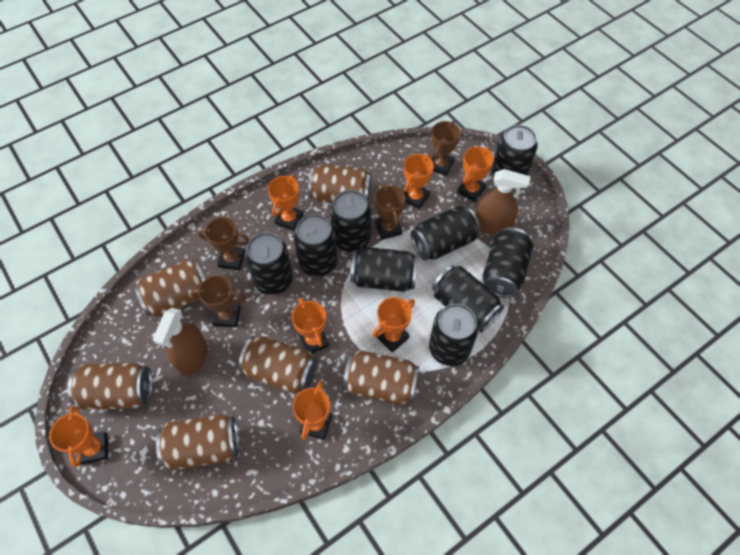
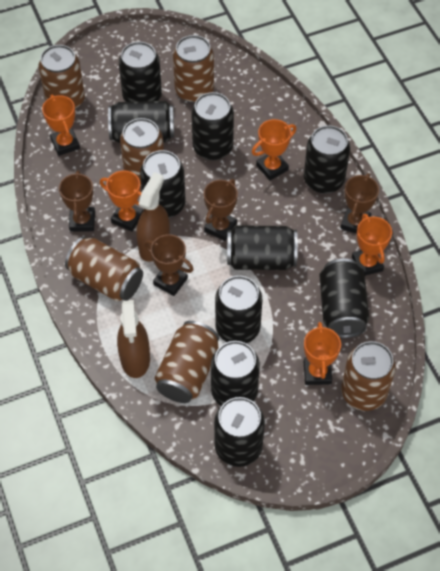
black can: 9 -> 10
orange trophy: 7 -> 5

